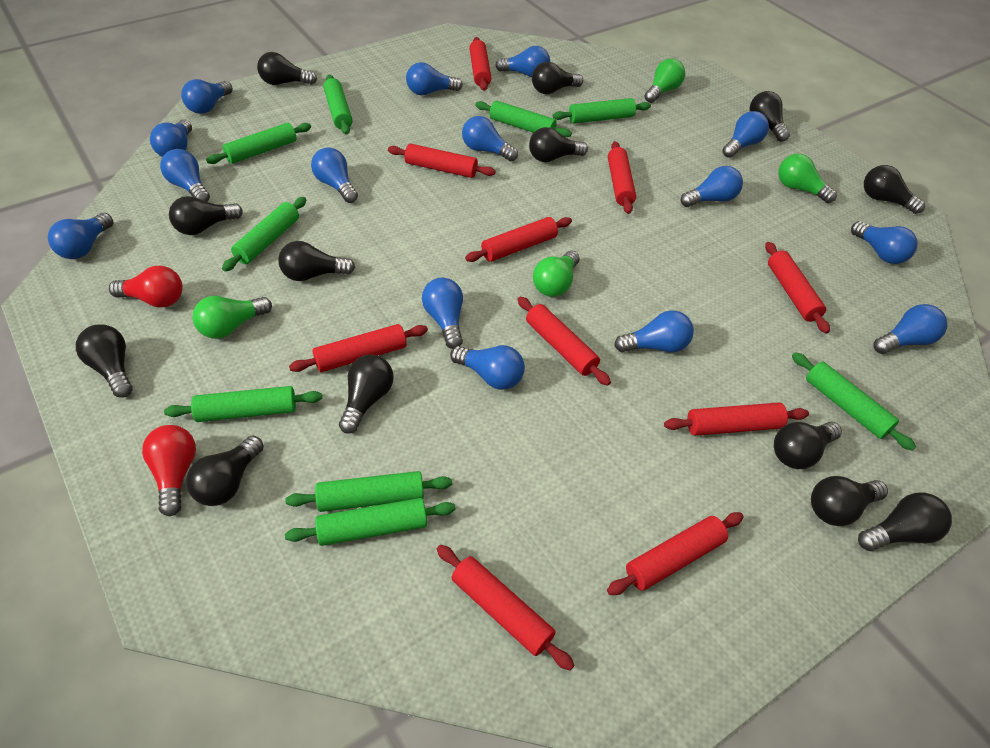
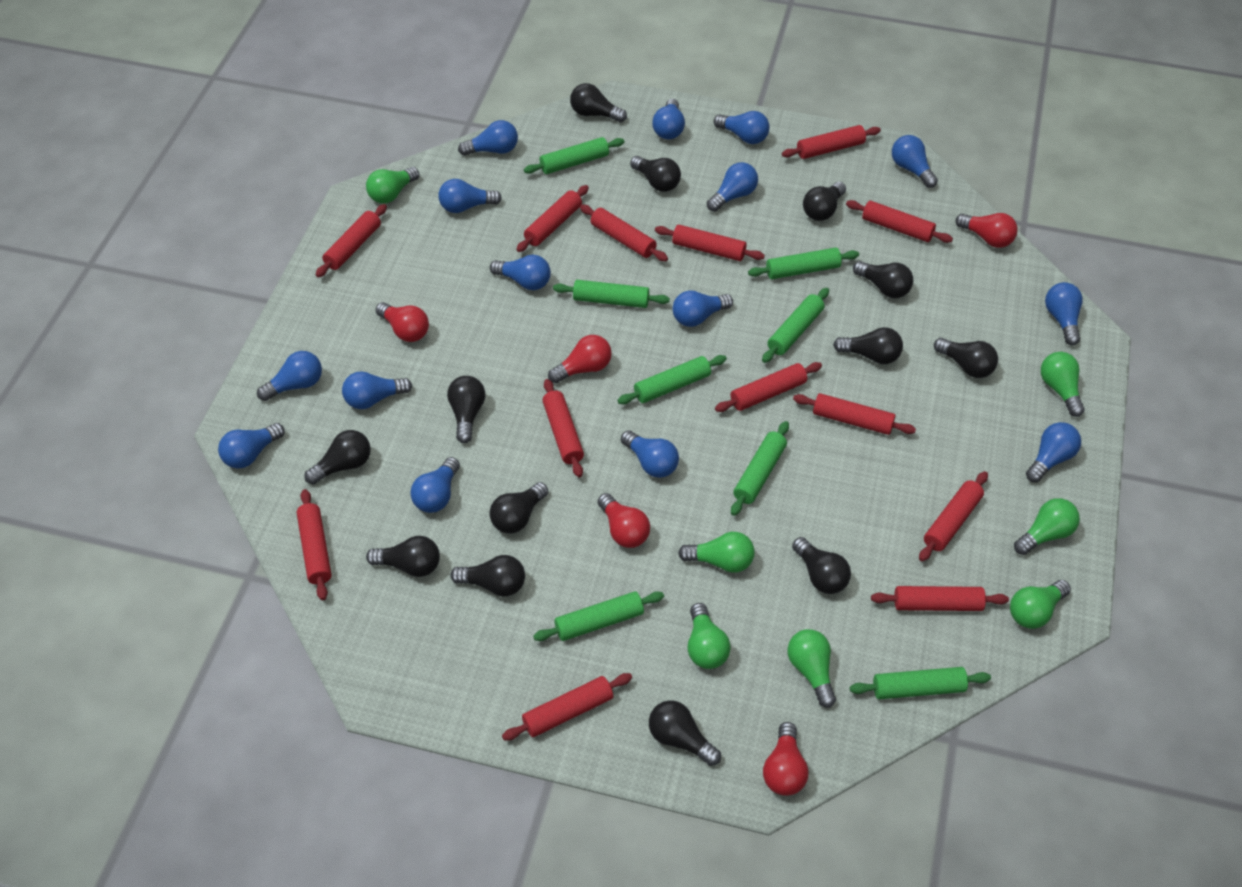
green light bulb: 4 -> 7
green rolling pin: 9 -> 8
red light bulb: 2 -> 5
red rolling pin: 10 -> 13

